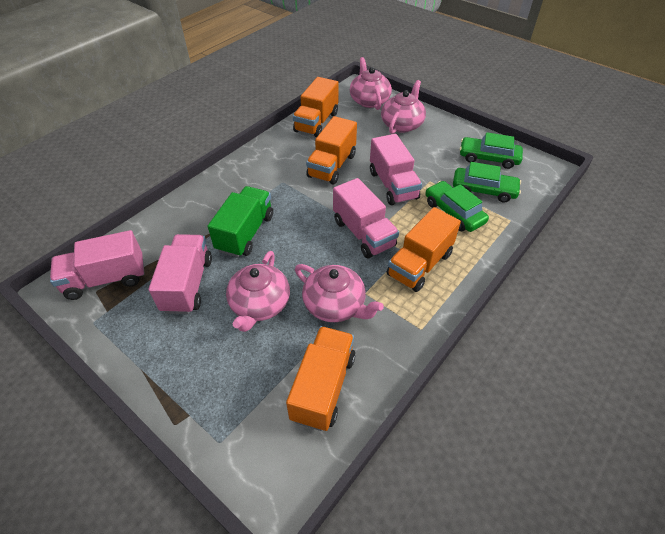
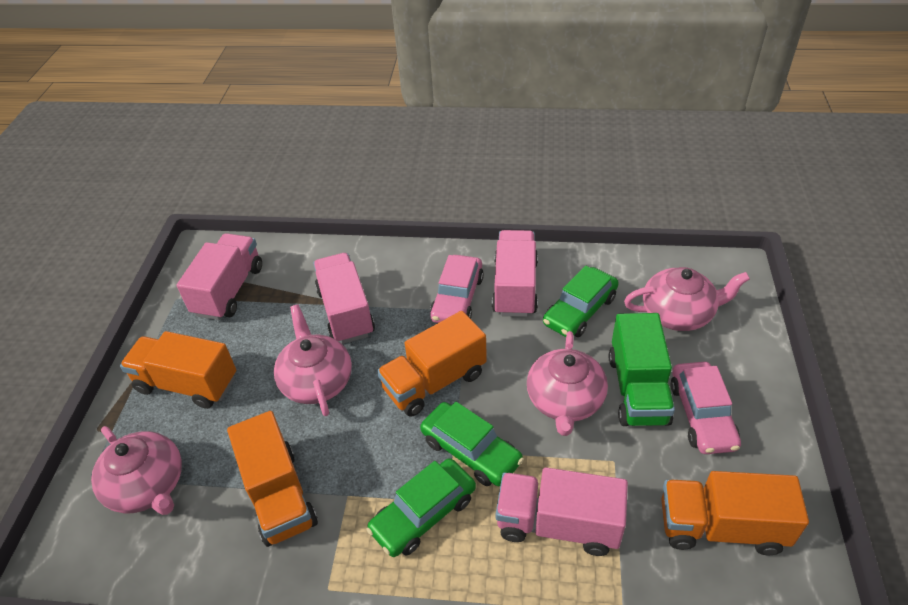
pink car: 0 -> 2

